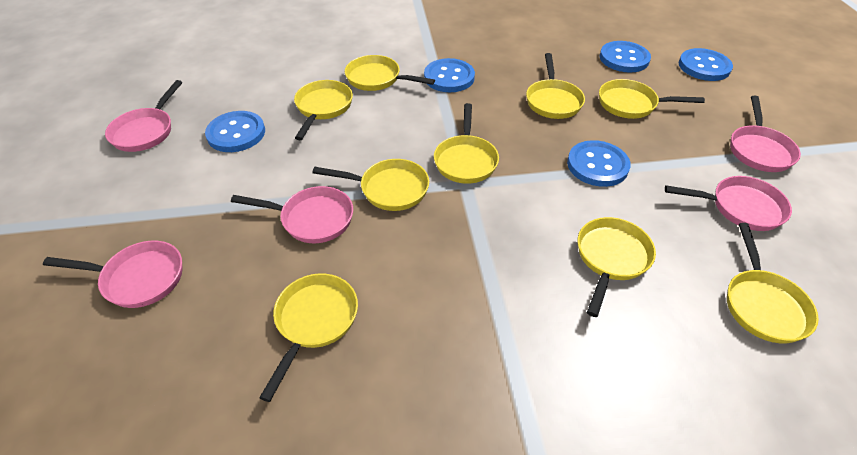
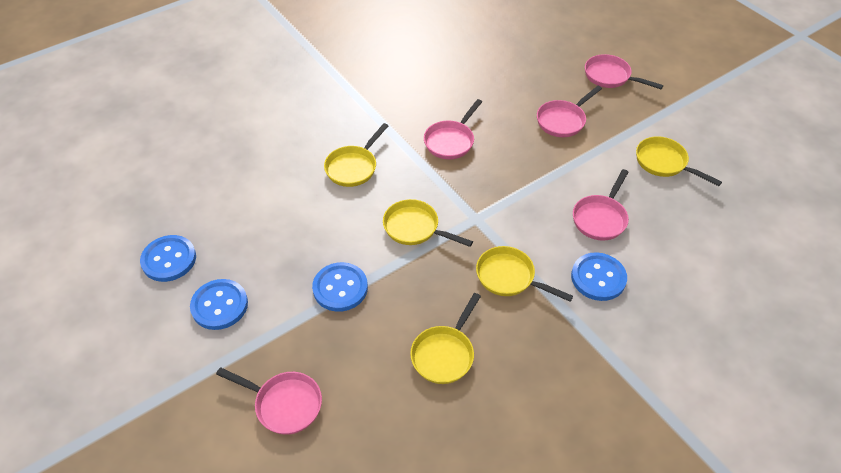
blue button: 5 -> 4
yellow pan: 9 -> 5

